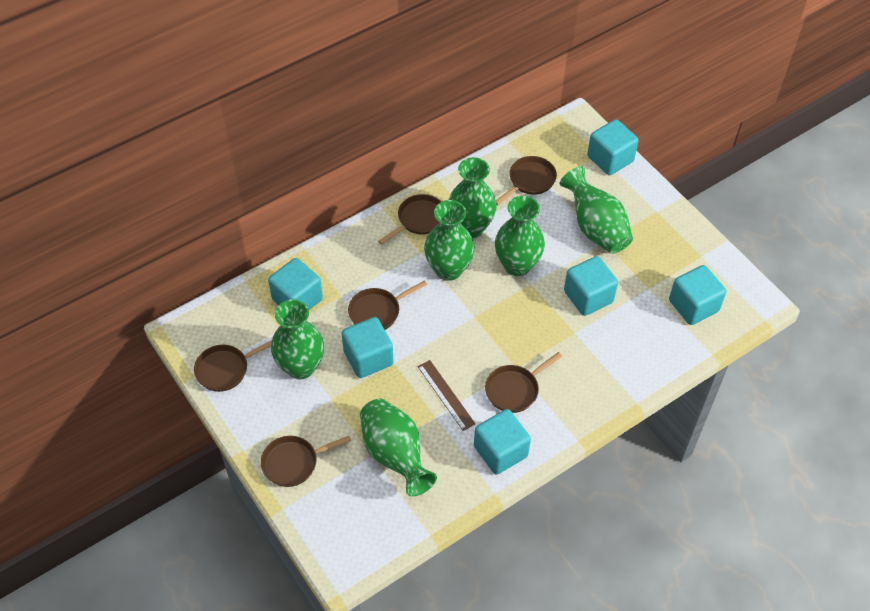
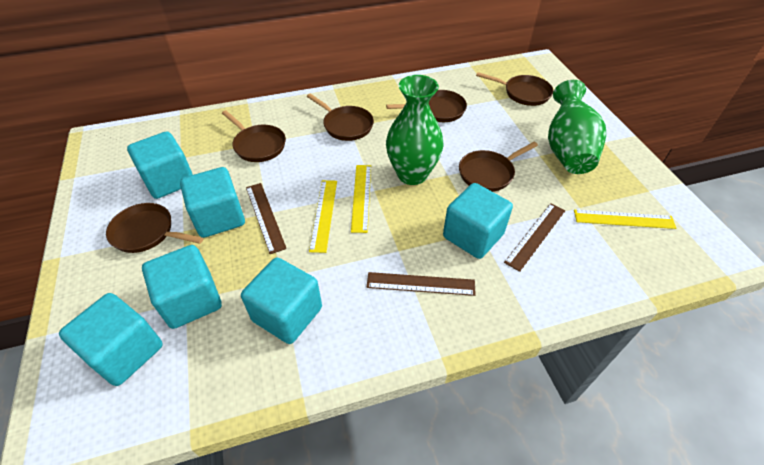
brown ruler: 1 -> 3
green vase: 6 -> 2
yellow ruler: 0 -> 3

